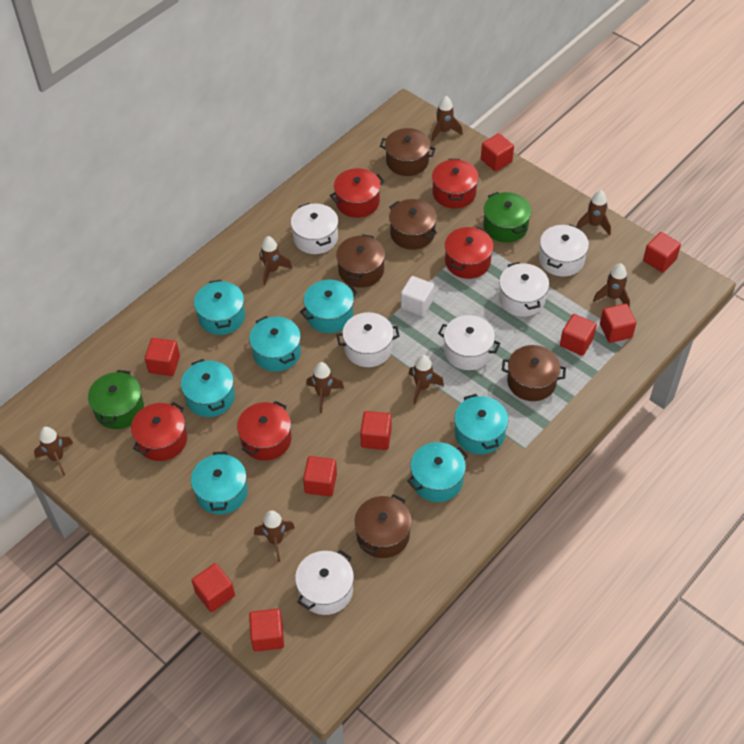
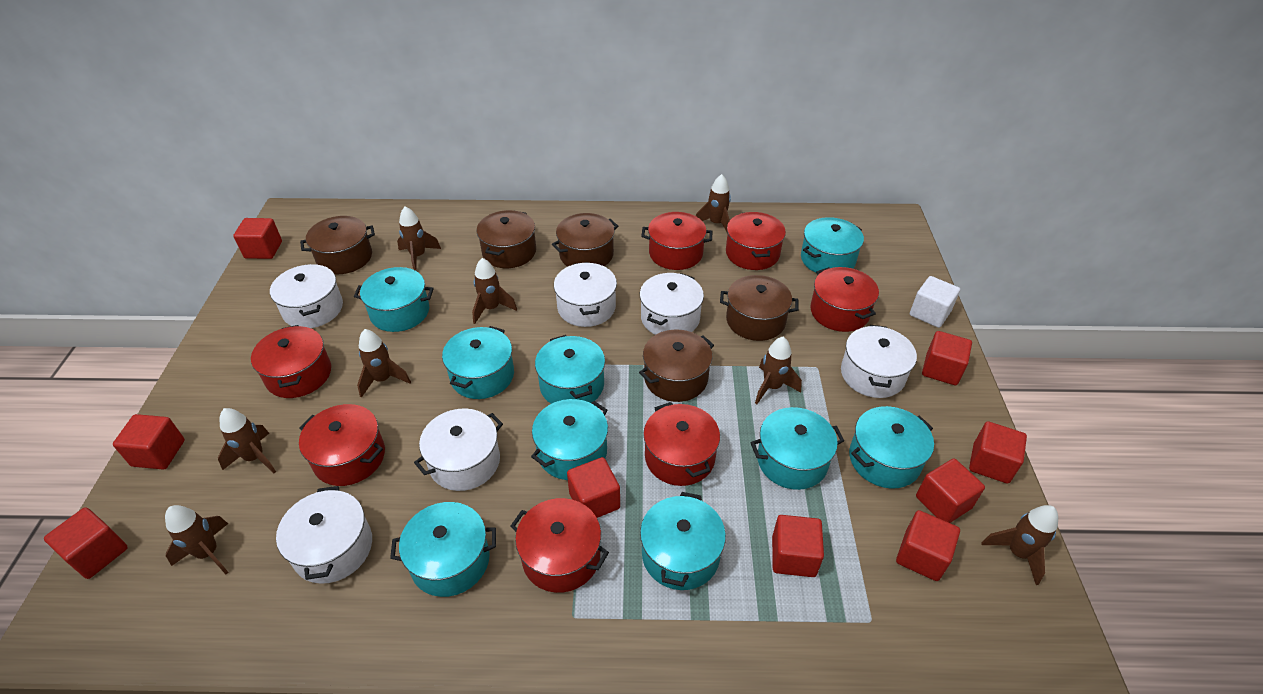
green pot: 2 -> 0
red pot: 5 -> 7
turquoise pot: 7 -> 9

